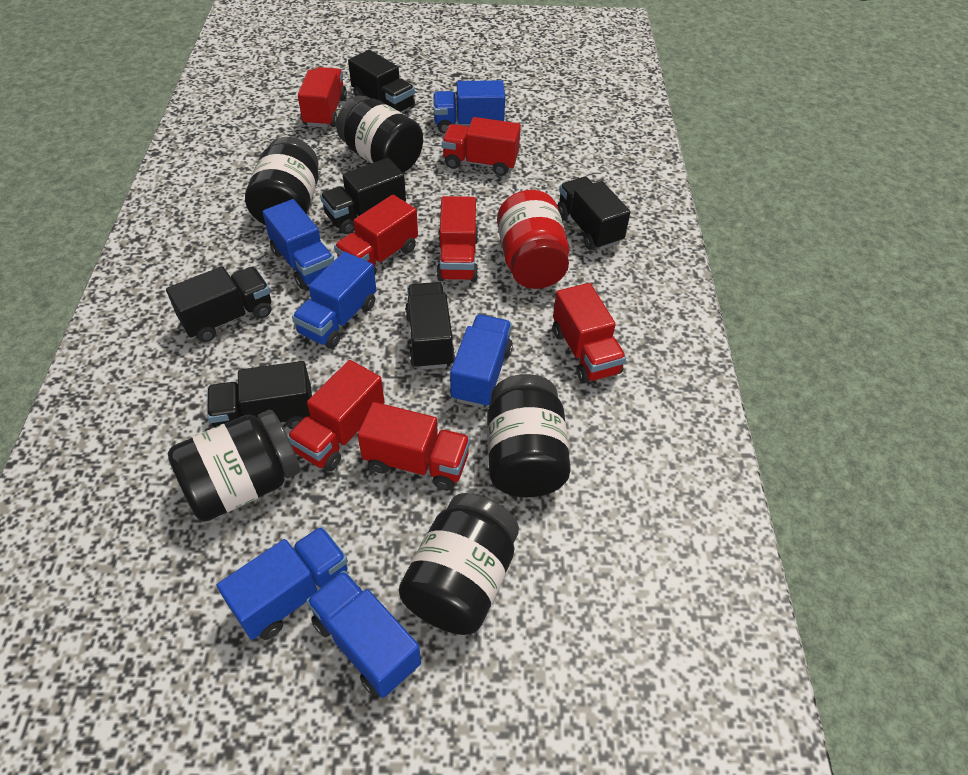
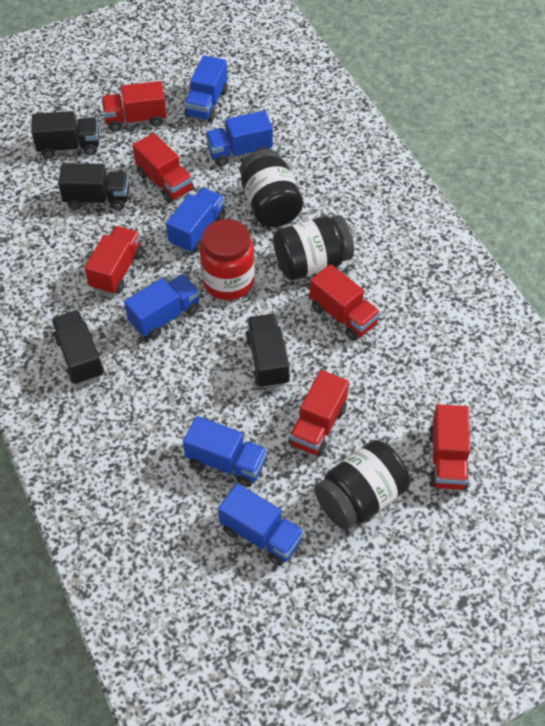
black jar: 5 -> 3
black truck: 6 -> 4
red truck: 7 -> 6

